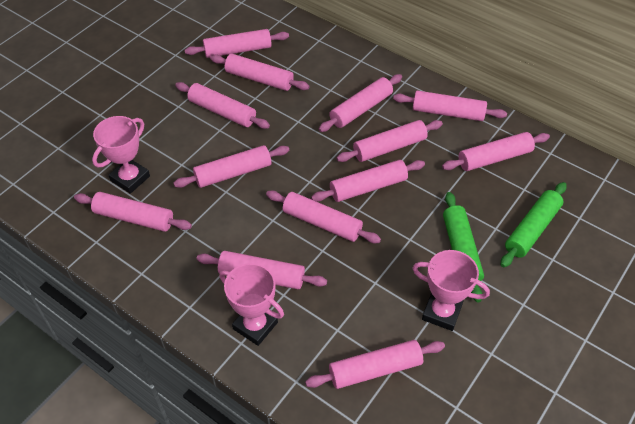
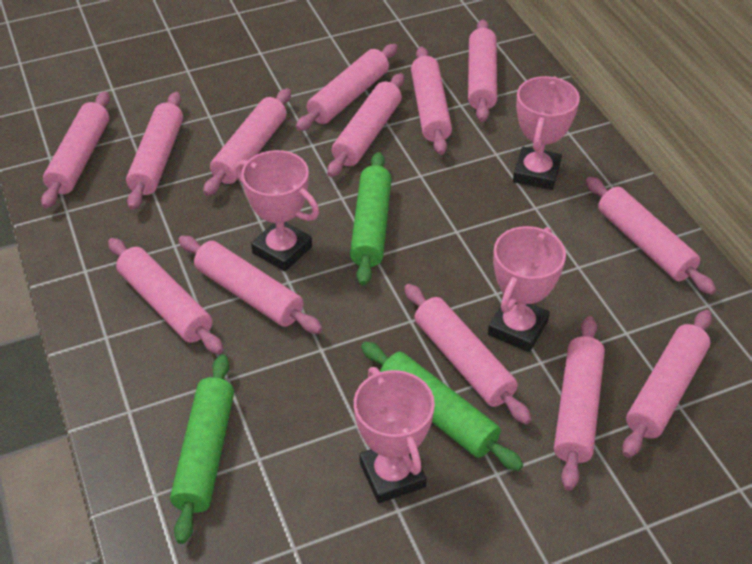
green rolling pin: 2 -> 3
pink trophy: 3 -> 4

